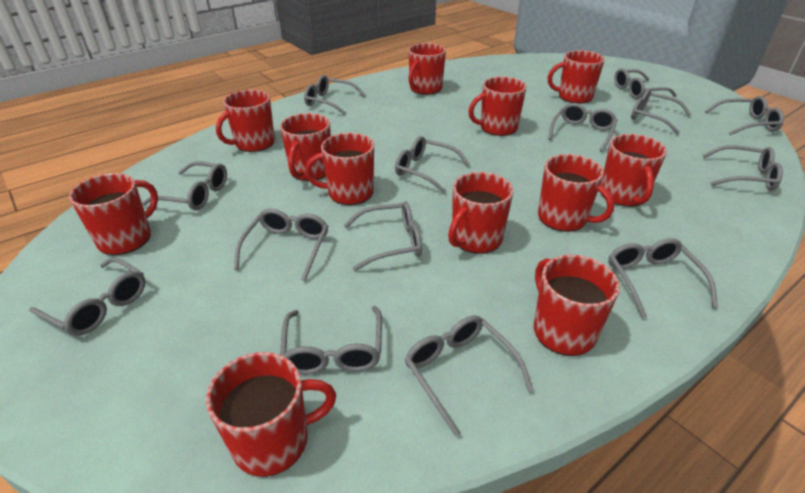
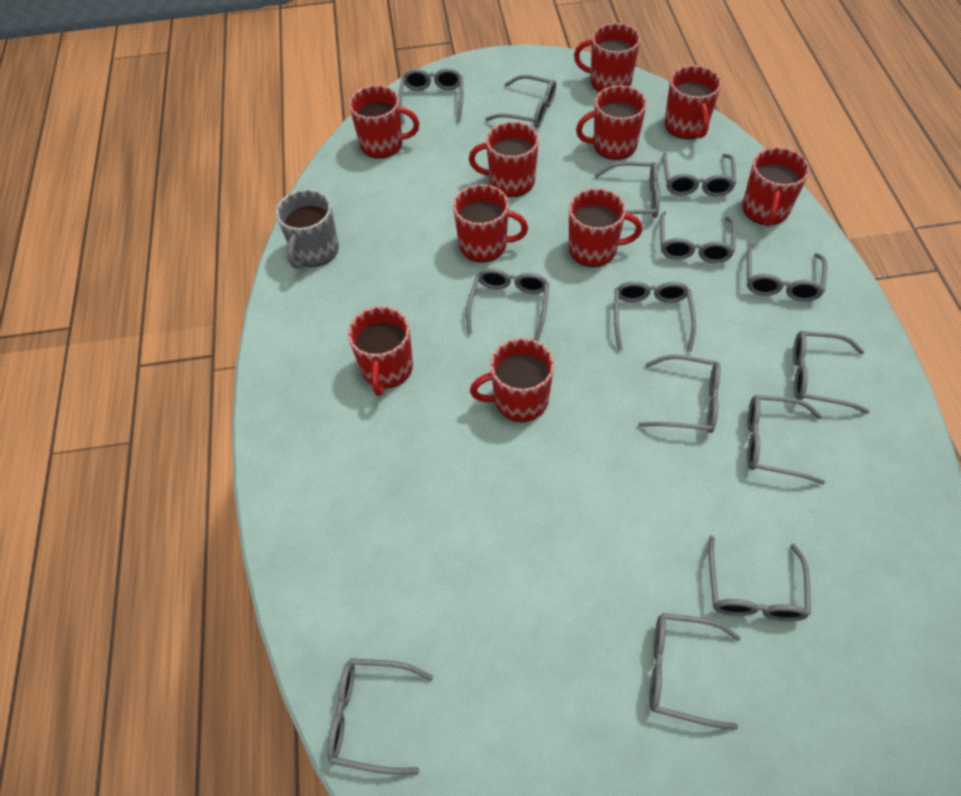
grey mug: 0 -> 1
red mug: 12 -> 10

